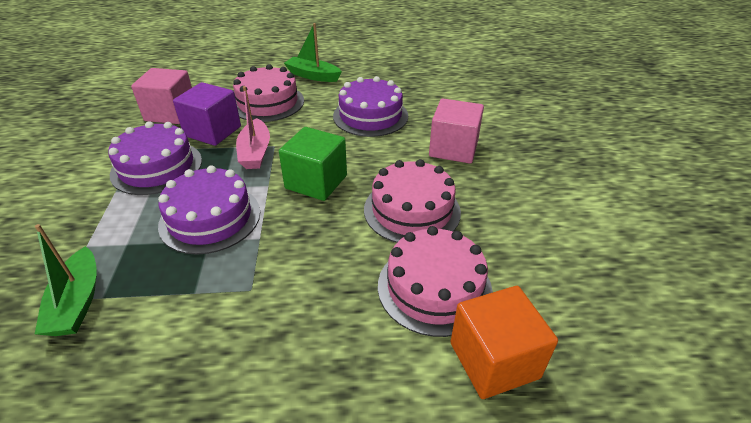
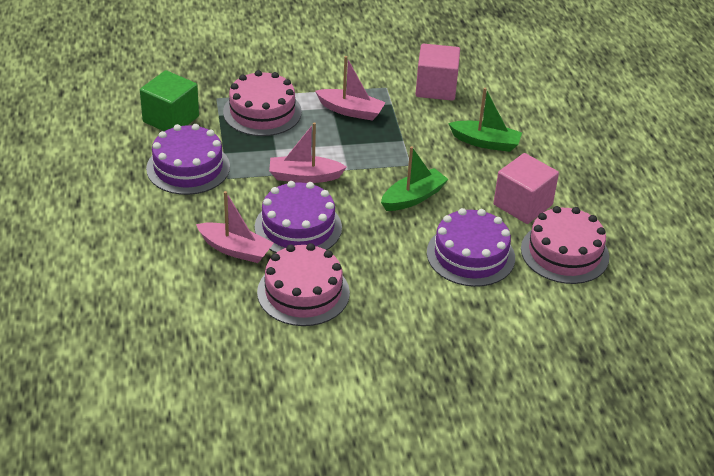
orange cube: 1 -> 0
pink boat: 1 -> 3
purple cube: 1 -> 0

